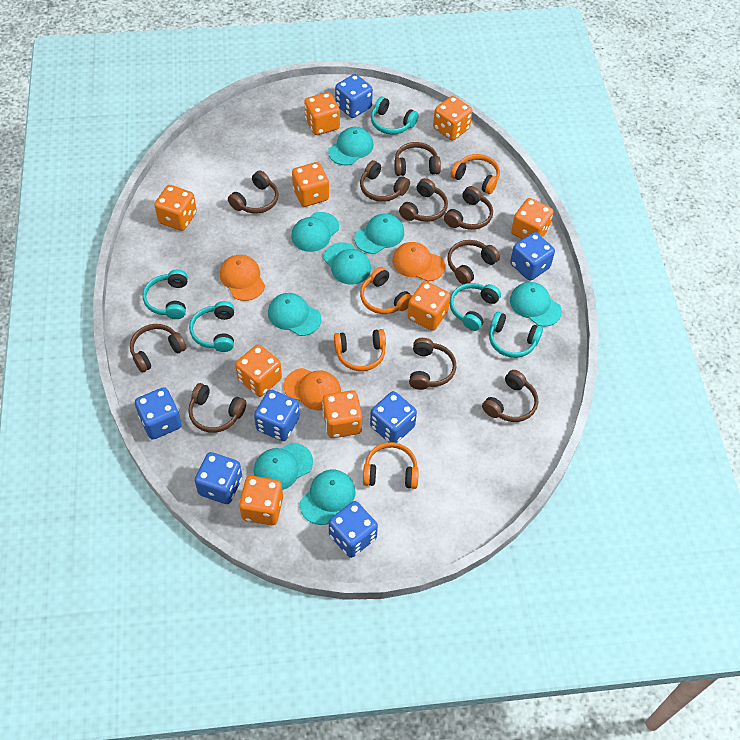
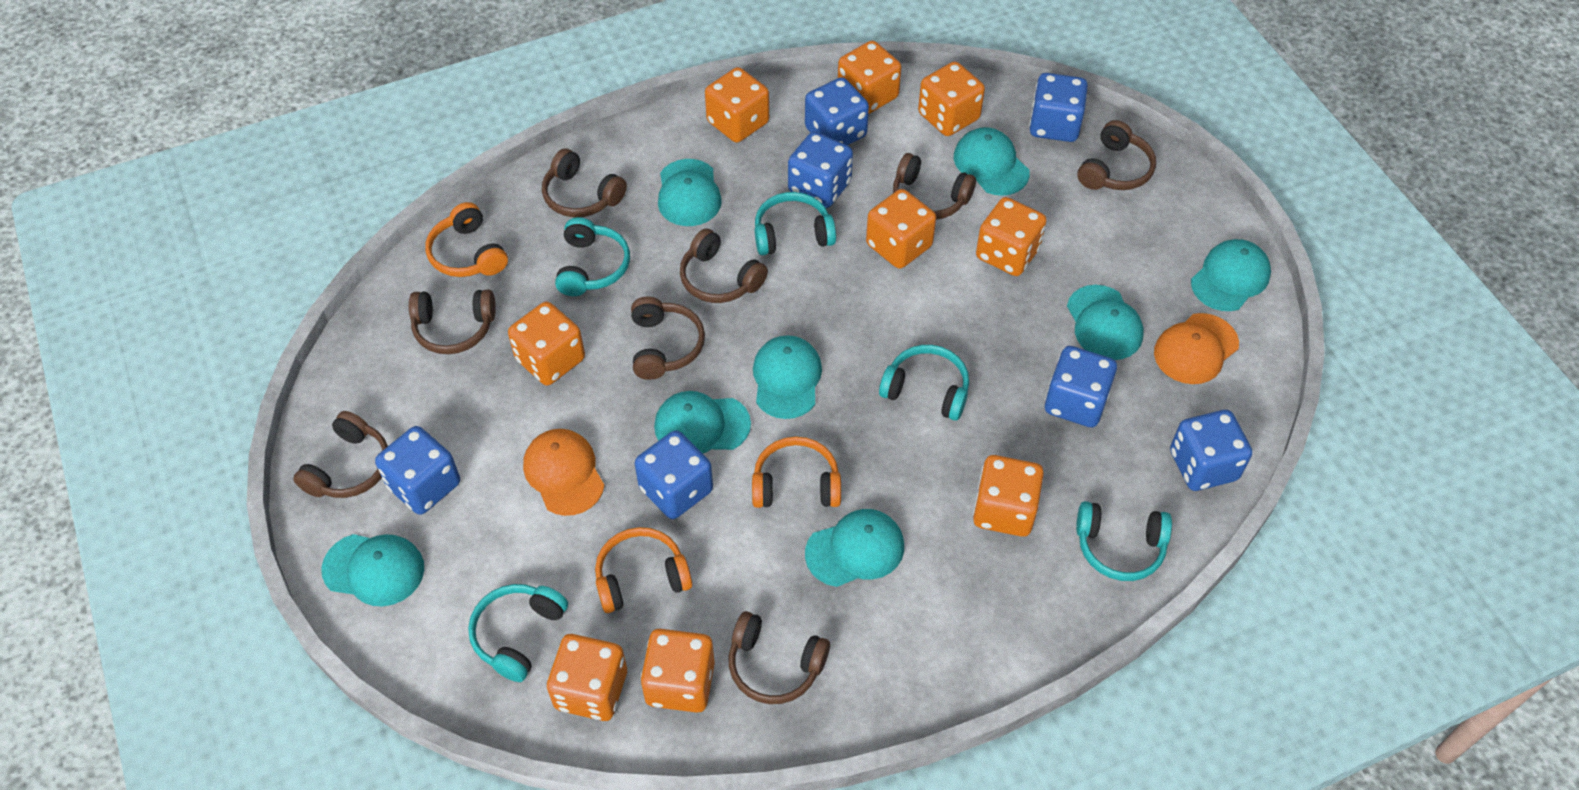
brown headphones: 10 -> 8
orange cap: 3 -> 2
orange headphones: 4 -> 3

